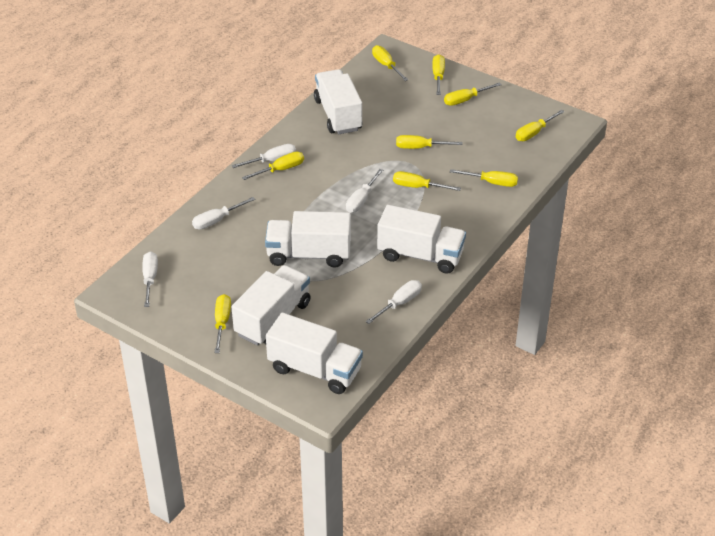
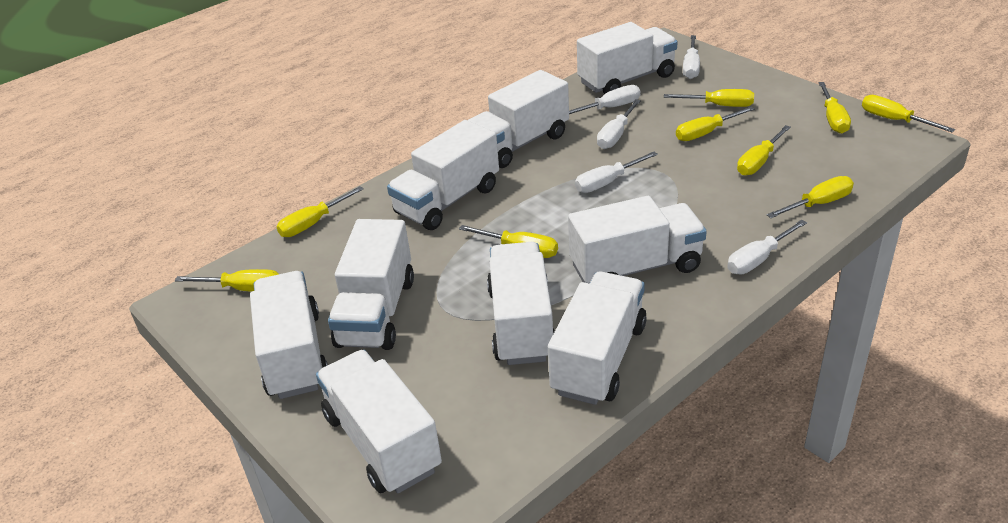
white truck: 5 -> 9

